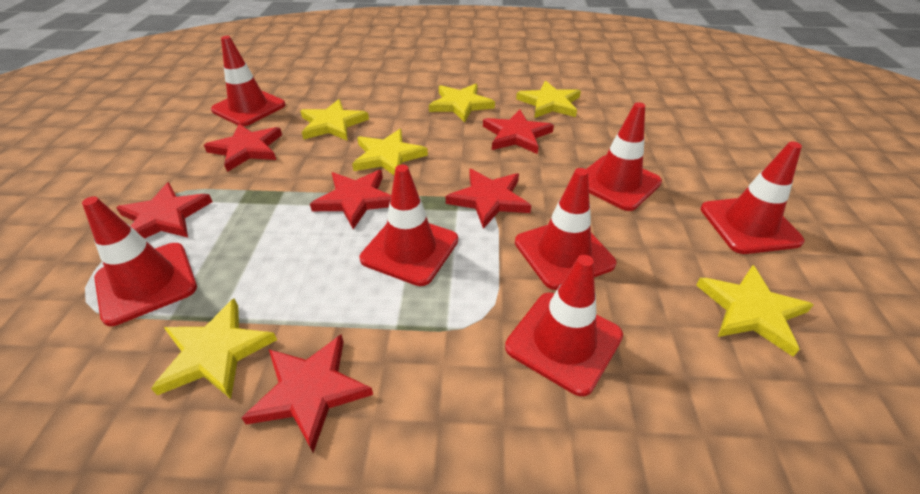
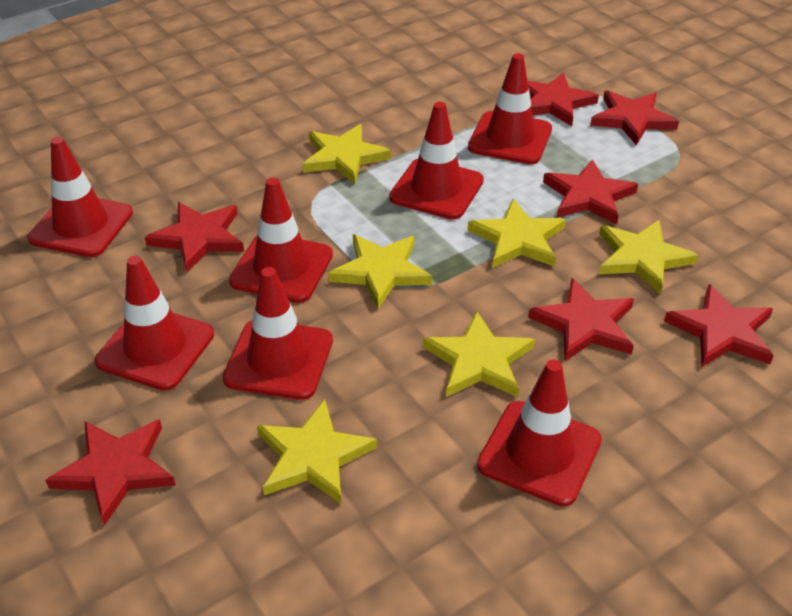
red star: 6 -> 7

